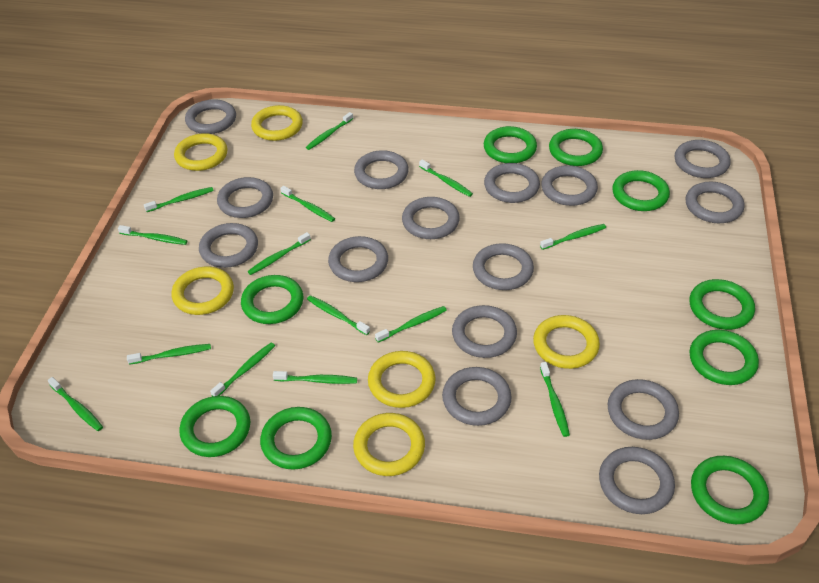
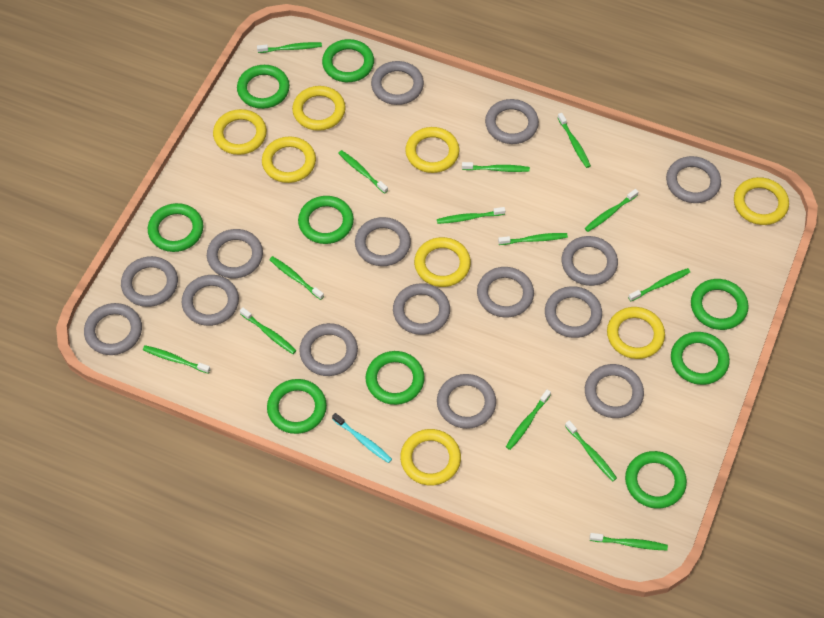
turquoise toothbrush: 0 -> 1
yellow ring: 6 -> 8

